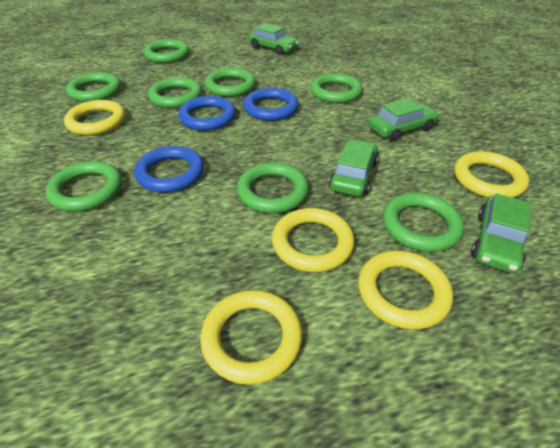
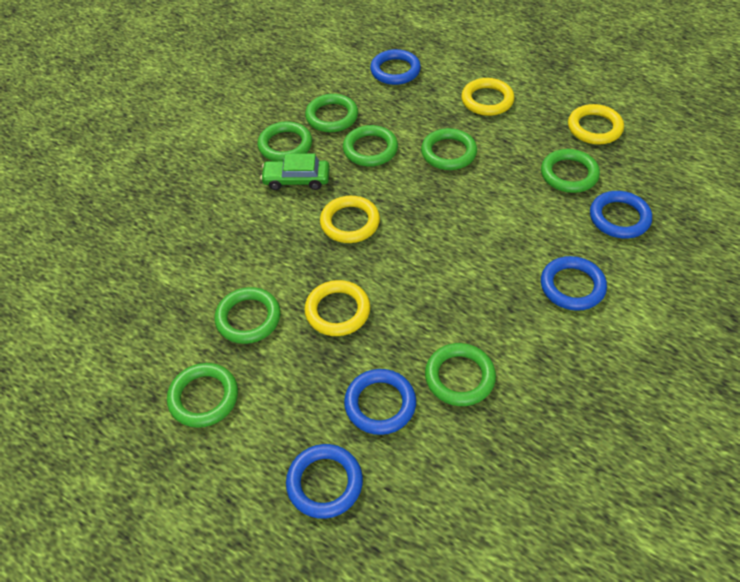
blue ring: 3 -> 5
green car: 4 -> 1
yellow ring: 5 -> 4

